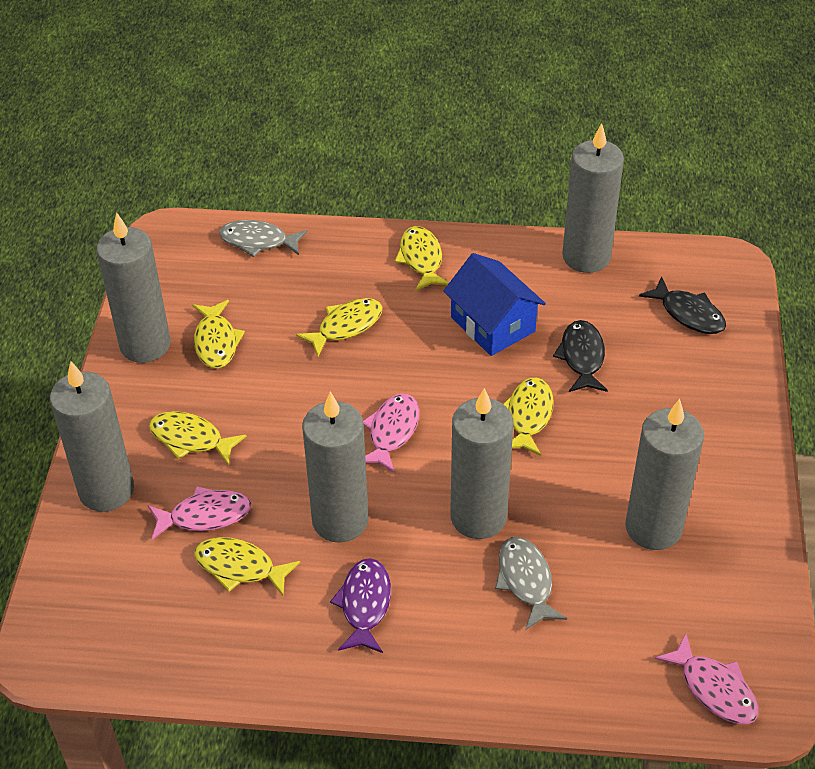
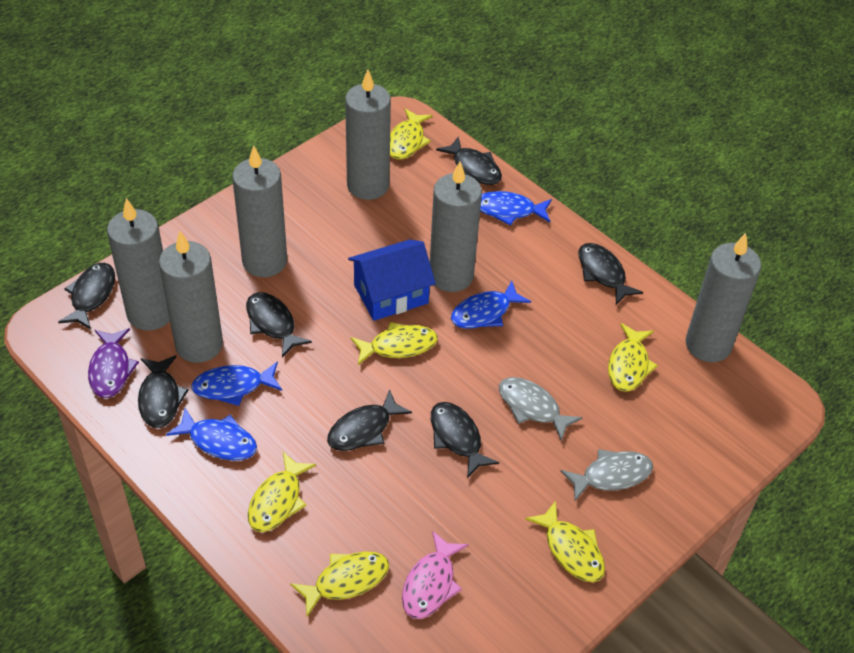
black fish: 2 -> 7
blue fish: 0 -> 4
pink fish: 3 -> 1

